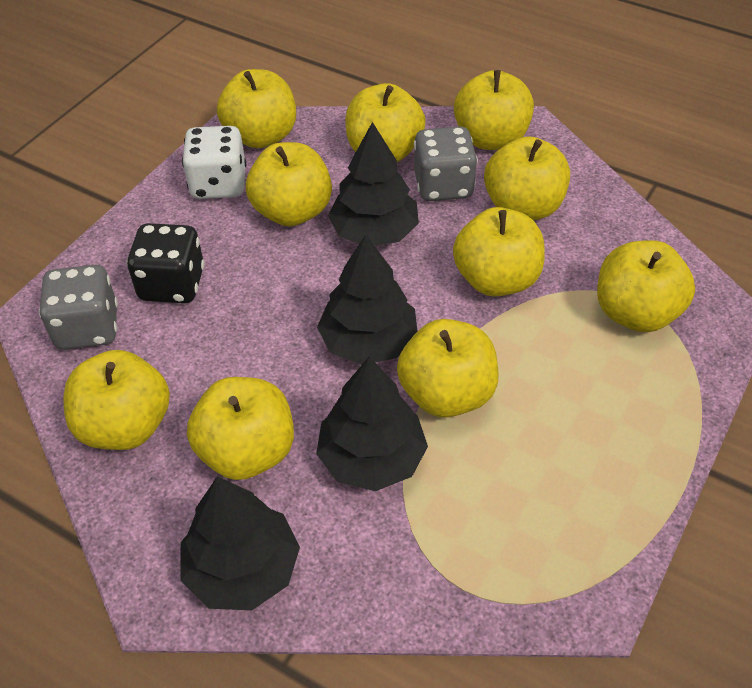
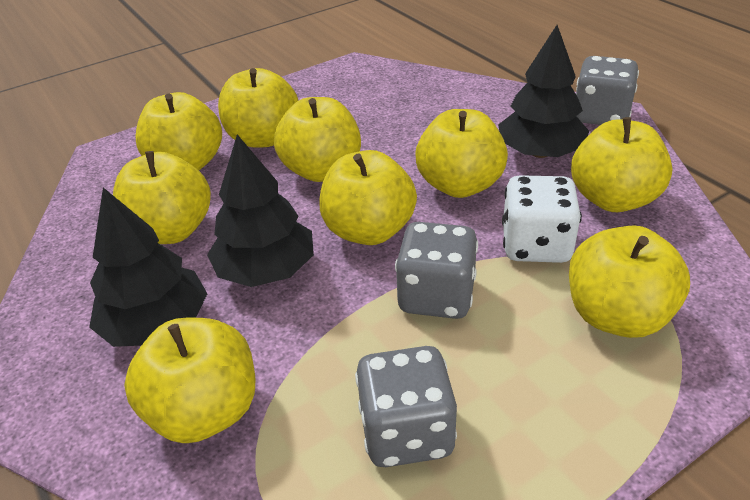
black dice: 1 -> 0
black tree: 4 -> 3
grey dice: 2 -> 3
yellow apple: 10 -> 9

